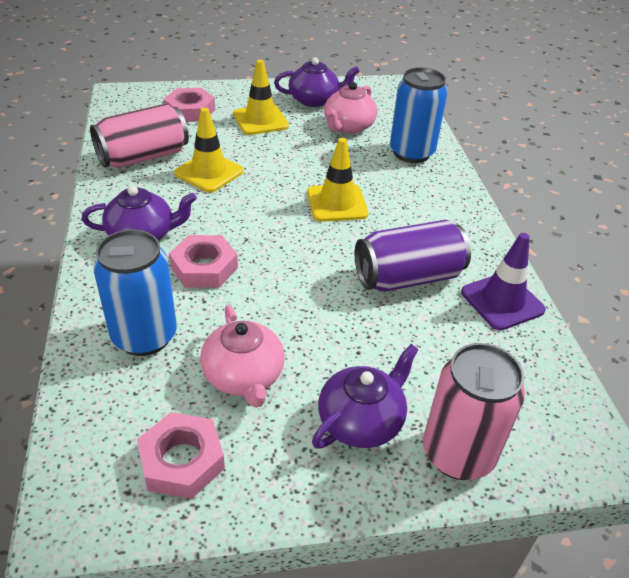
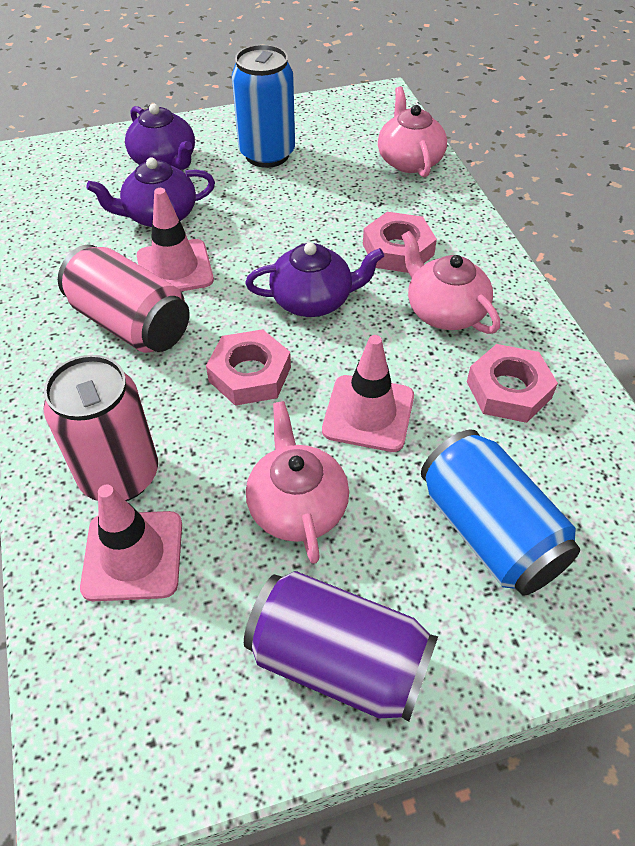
pink teapot: 2 -> 3
pink traffic cone: 0 -> 3
purple traffic cone: 1 -> 0
yellow traffic cone: 3 -> 0

